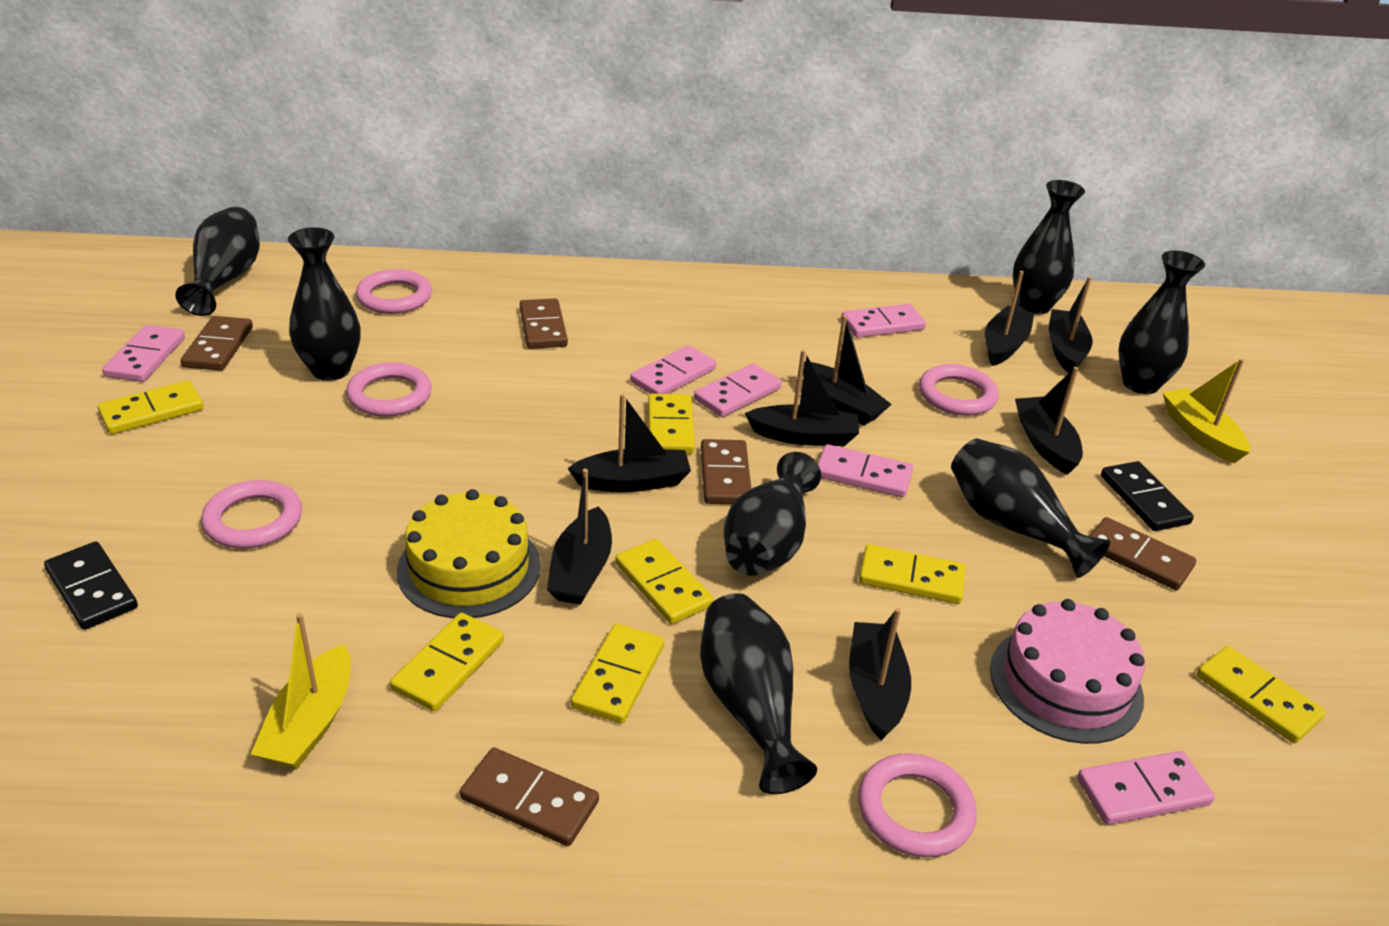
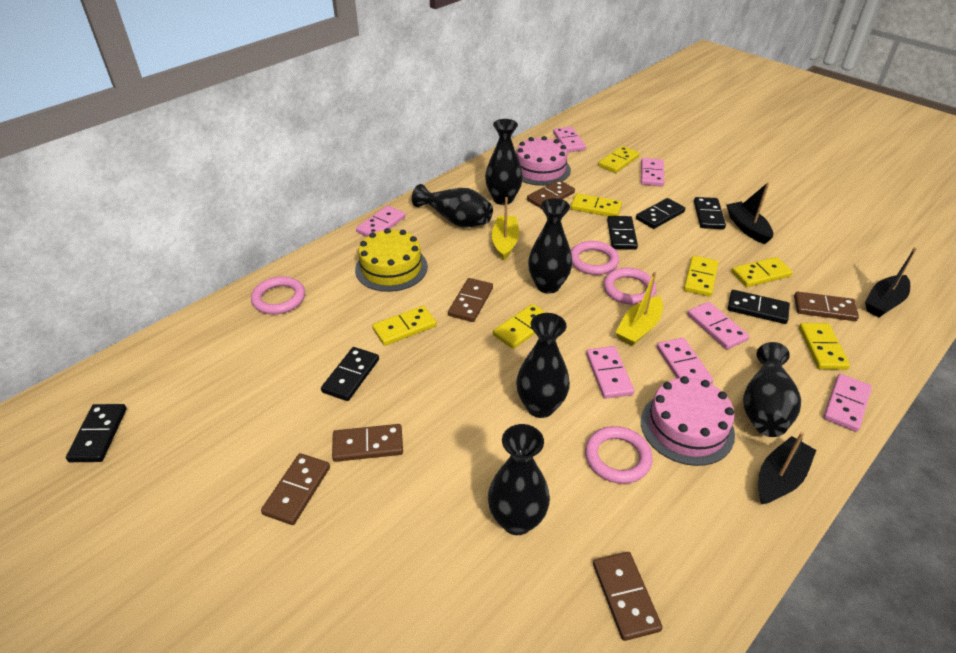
black boat: 8 -> 3
black domino: 2 -> 6
black vase: 7 -> 6
brown domino: 5 -> 6
pink cake: 1 -> 2
pink domino: 6 -> 7
pink ring: 5 -> 4

